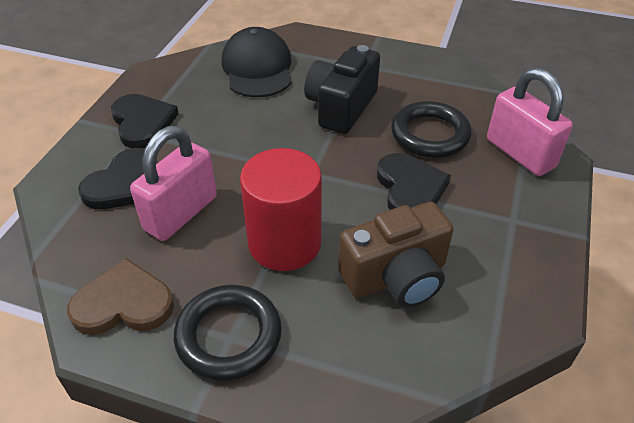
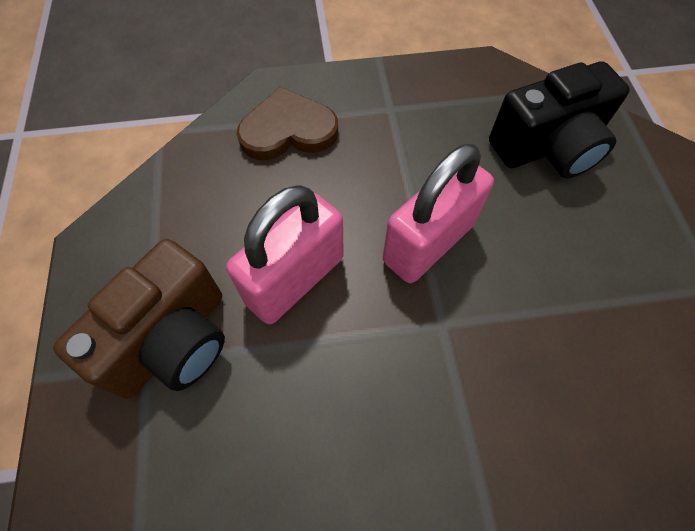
black cap: 1 -> 0
black heart: 3 -> 0
black ring: 2 -> 0
red cylinder: 1 -> 0

